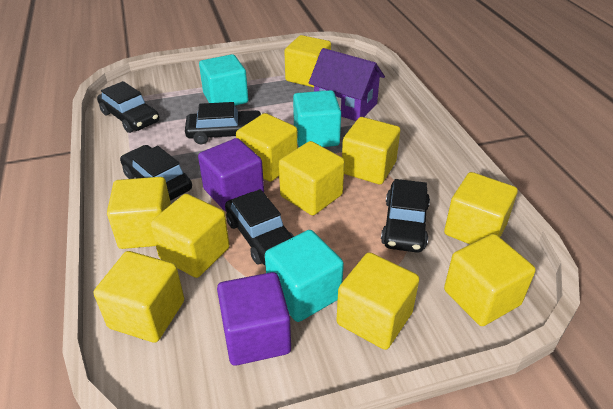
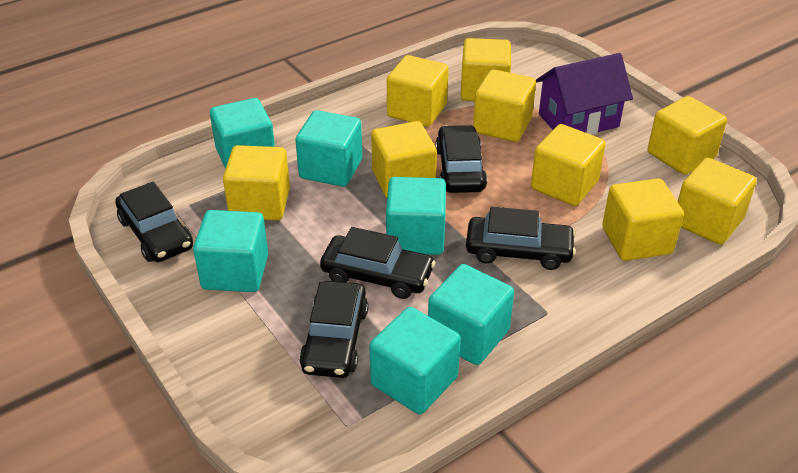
purple cube: 2 -> 0
turquoise cube: 3 -> 6
yellow cube: 10 -> 9

